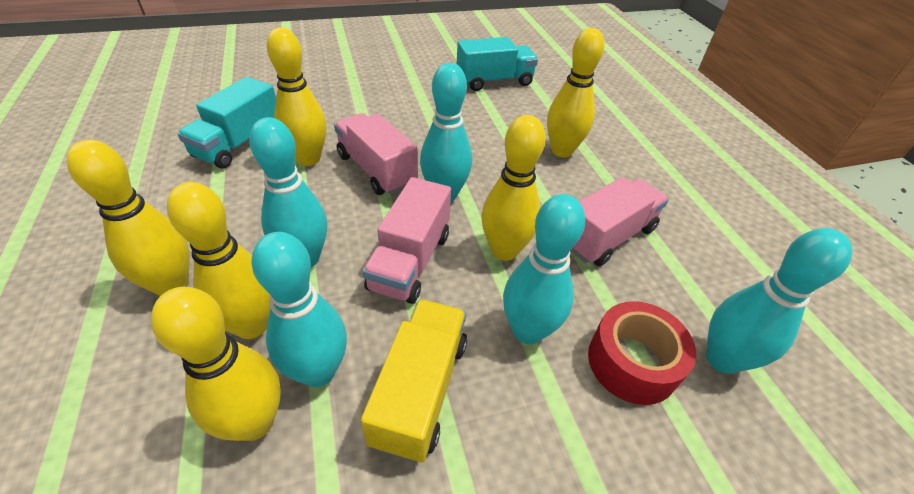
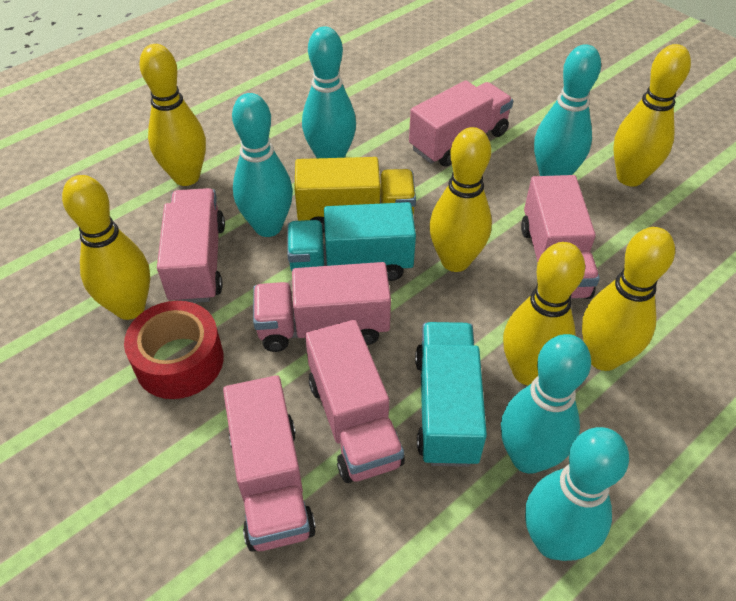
pink truck: 3 -> 6

